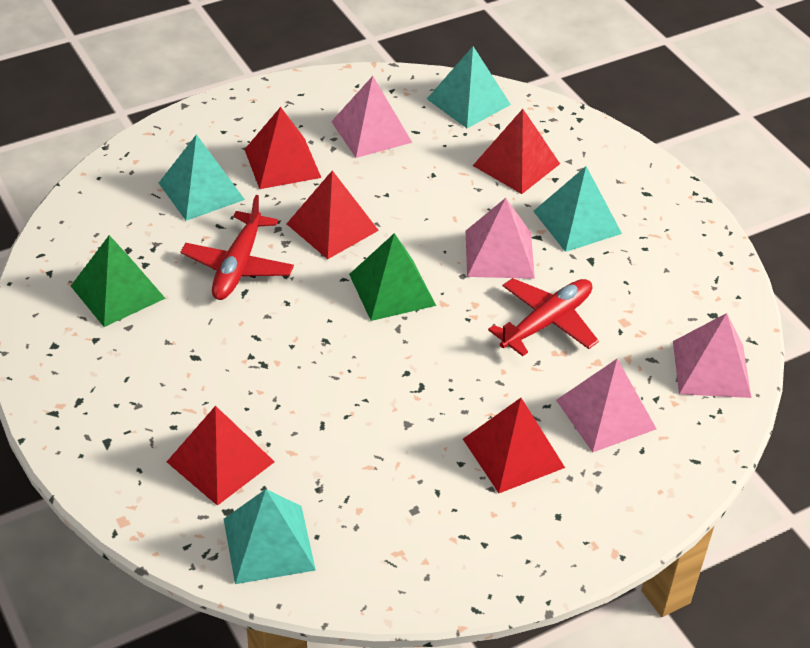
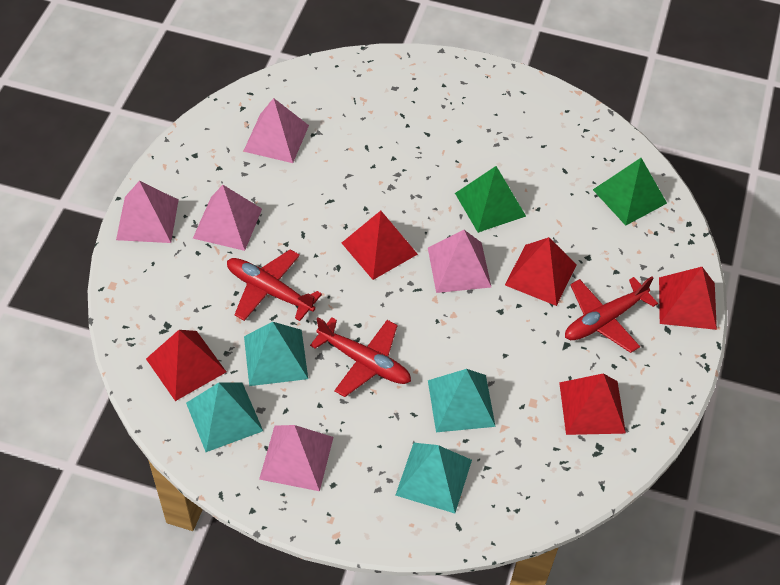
pink pyramid: 4 -> 5
red plane: 2 -> 3

